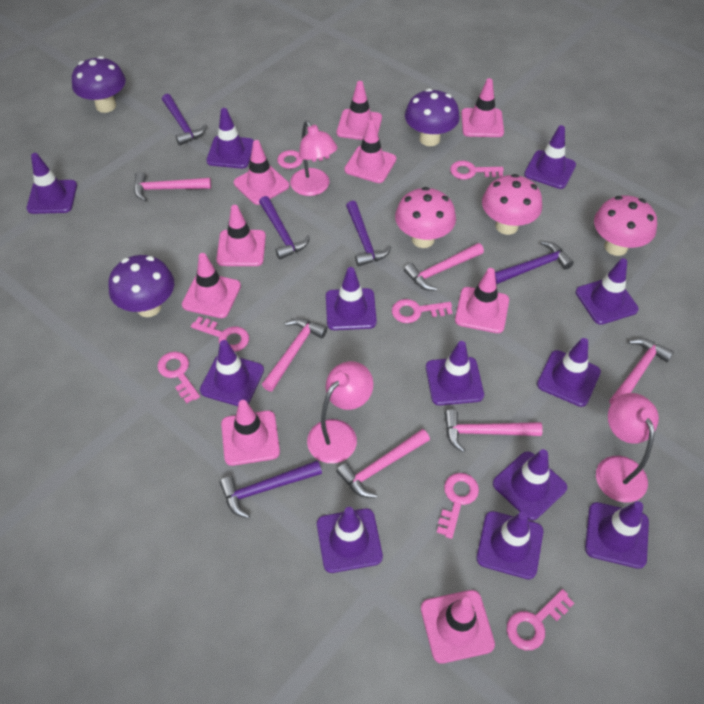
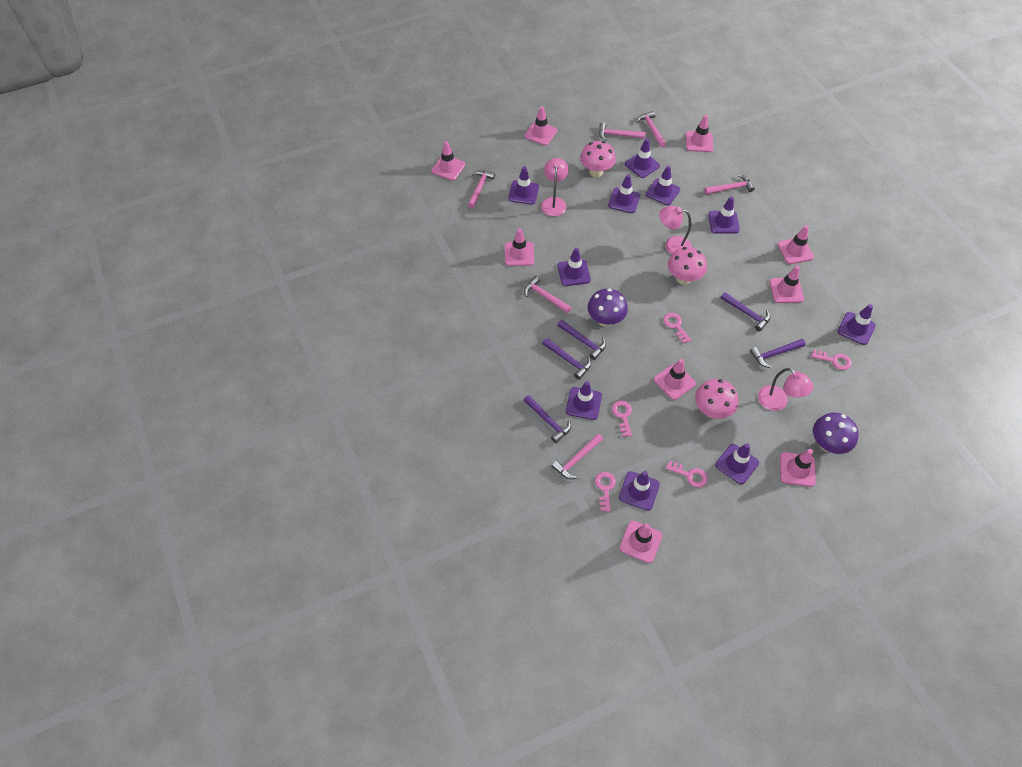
pink key: 7 -> 5
purple mushroom: 3 -> 2
purple traffic cone: 12 -> 10

